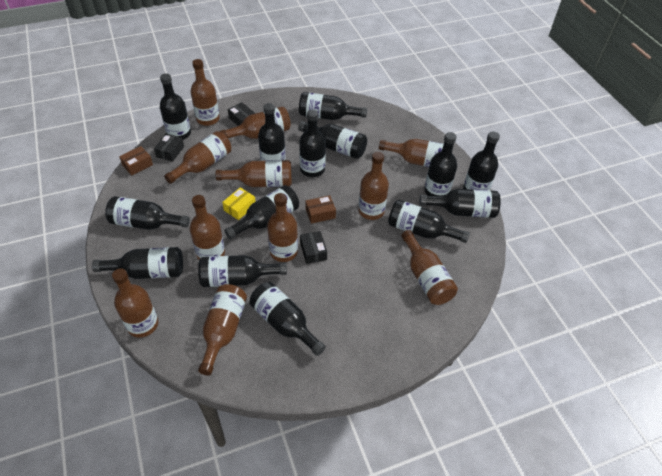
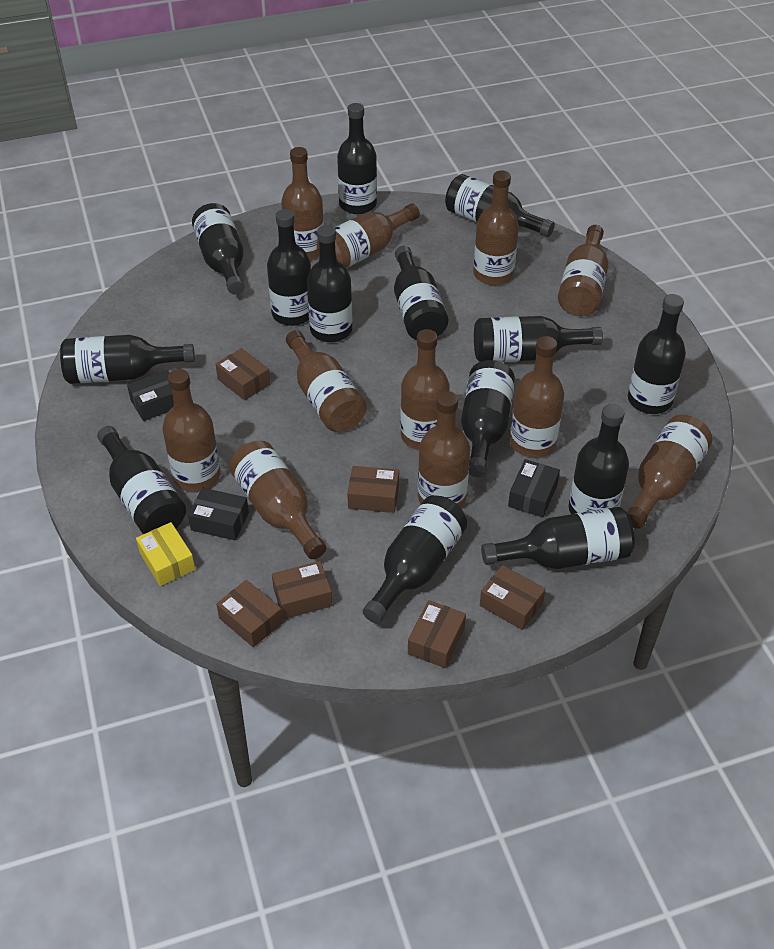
brown box: 2 -> 6

